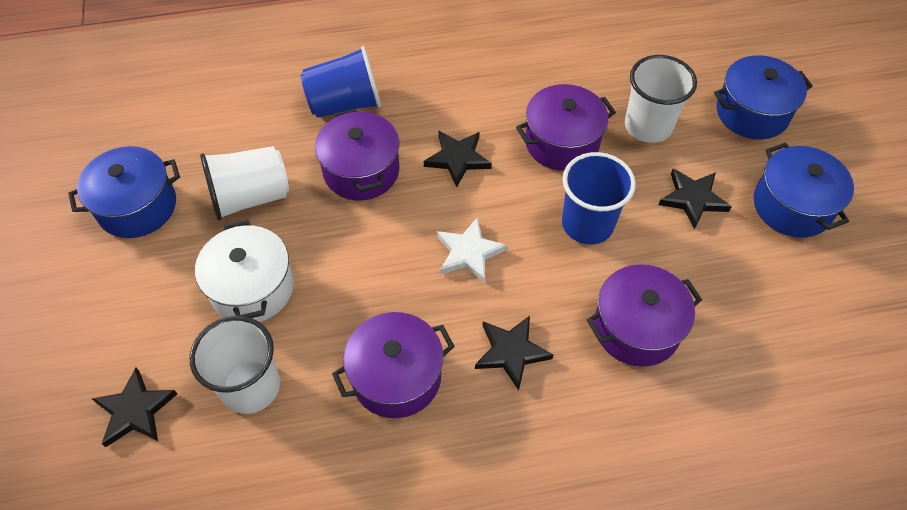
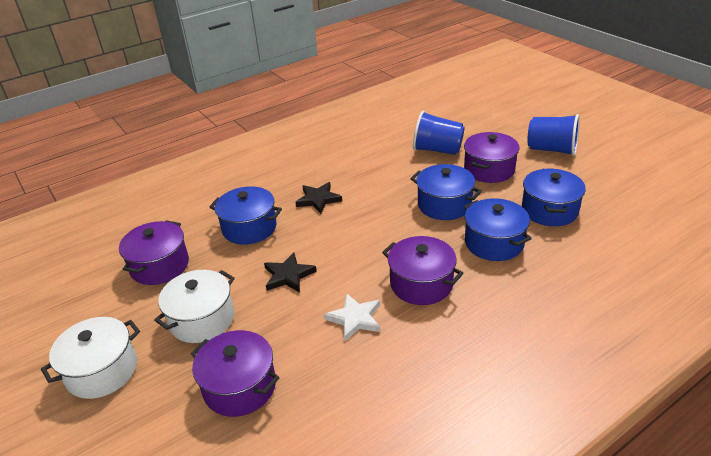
black star: 4 -> 2
blue pot: 3 -> 4
white cup: 3 -> 0
white pot: 1 -> 2

